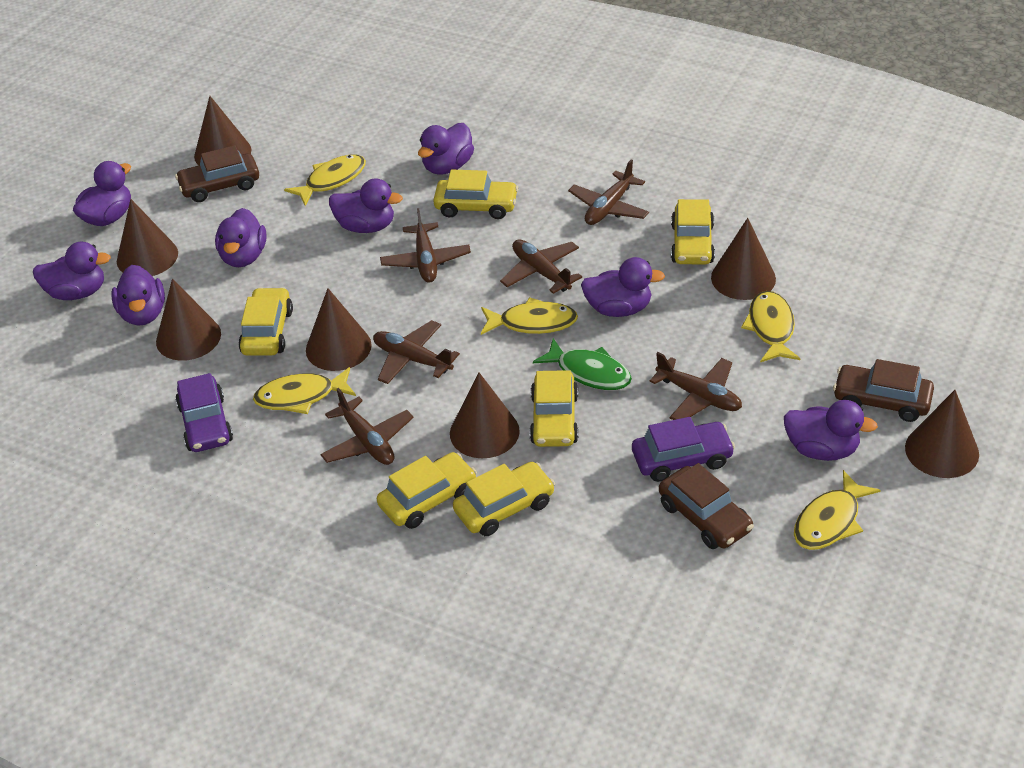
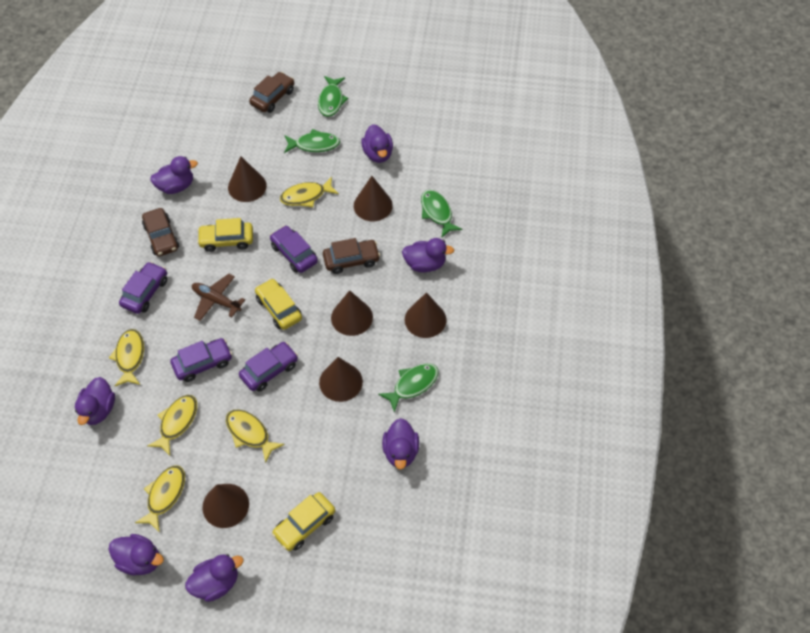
brown cone: 7 -> 6
brown plane: 6 -> 1
green fish: 1 -> 4
purple car: 2 -> 4
purple duck: 8 -> 7
yellow car: 6 -> 3

